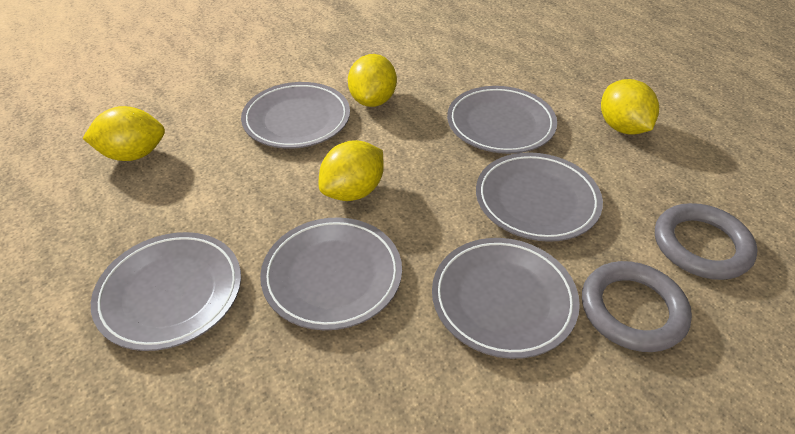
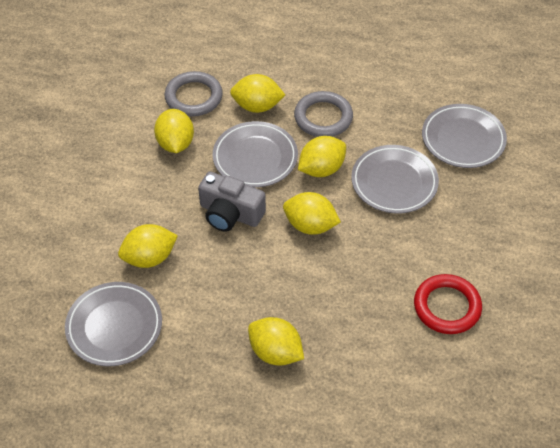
grey camera: 0 -> 1
grey plate: 6 -> 4
red ring: 0 -> 1
yellow lemon: 4 -> 6

